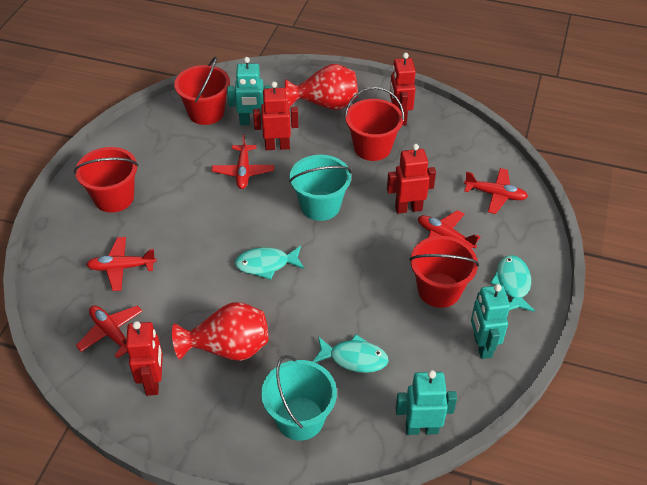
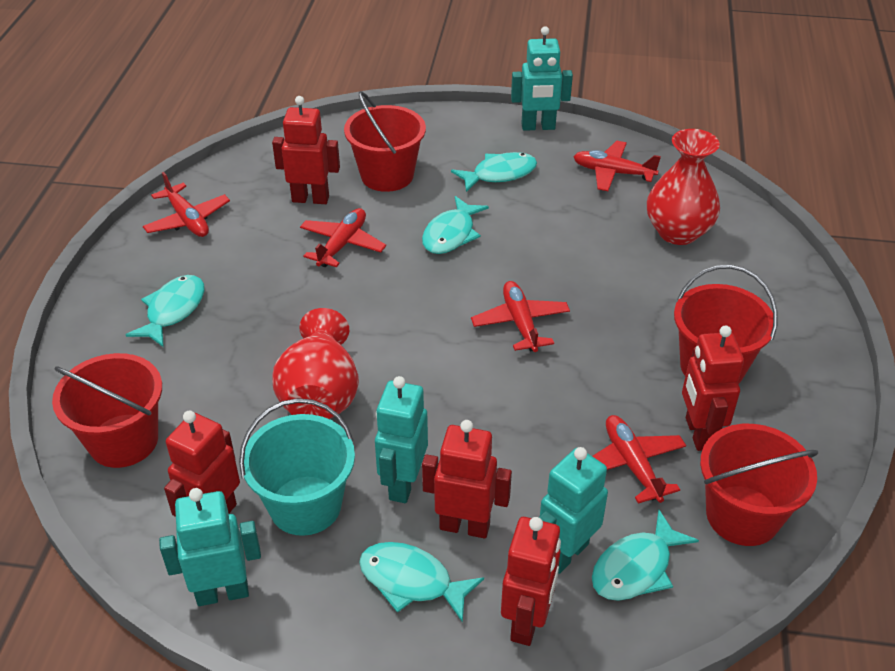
red robot: 4 -> 5
turquoise bucket: 2 -> 1
turquoise fish: 3 -> 5
turquoise robot: 3 -> 4

